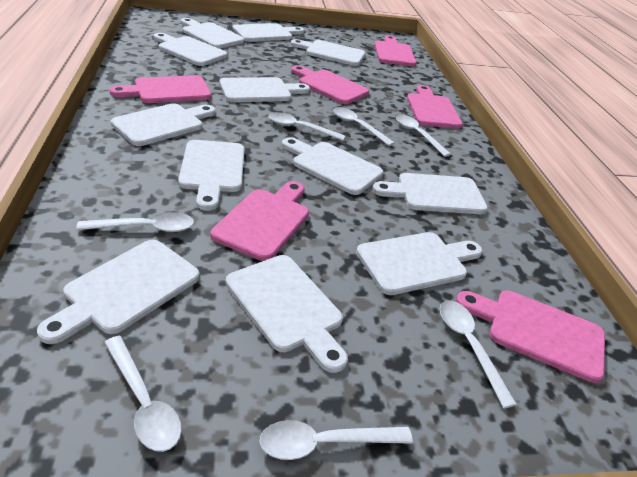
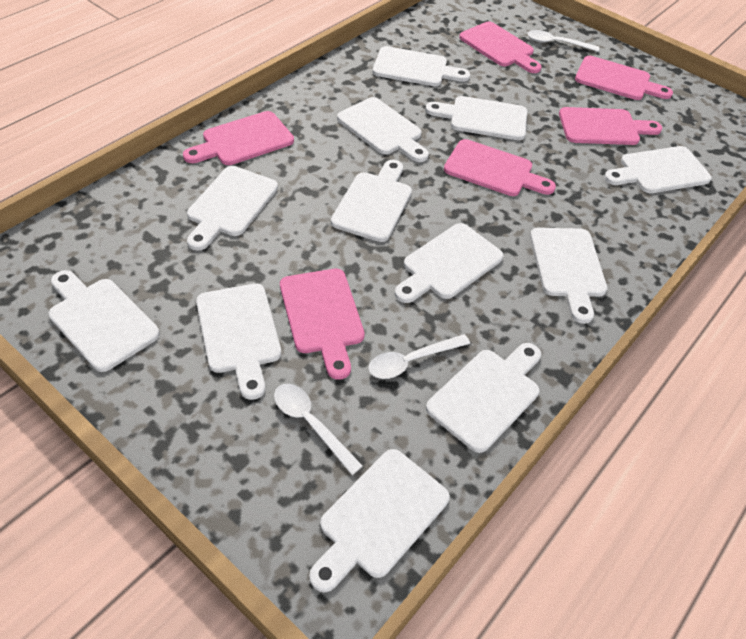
white spoon: 7 -> 3

